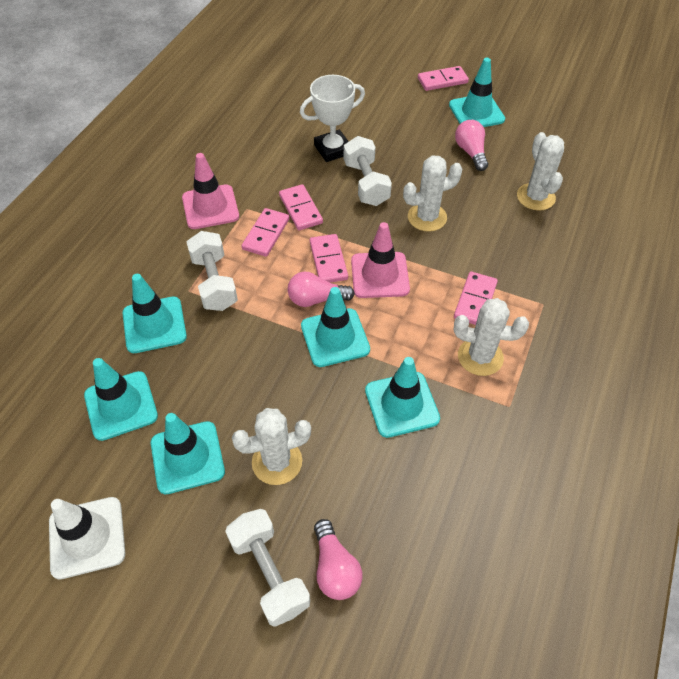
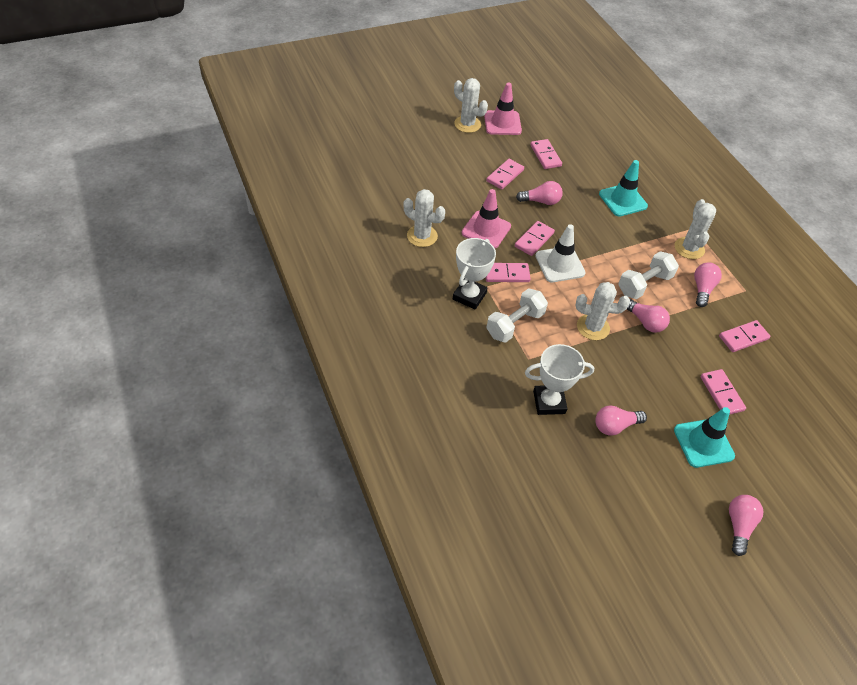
pink domino: 5 -> 6
pink light bulb: 3 -> 5
turquoise traffic cone: 6 -> 2
white dumbbell: 3 -> 2
white trophy: 1 -> 2

